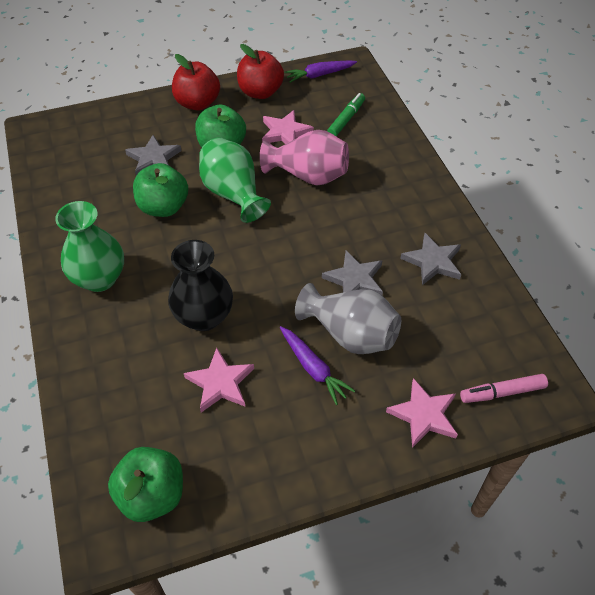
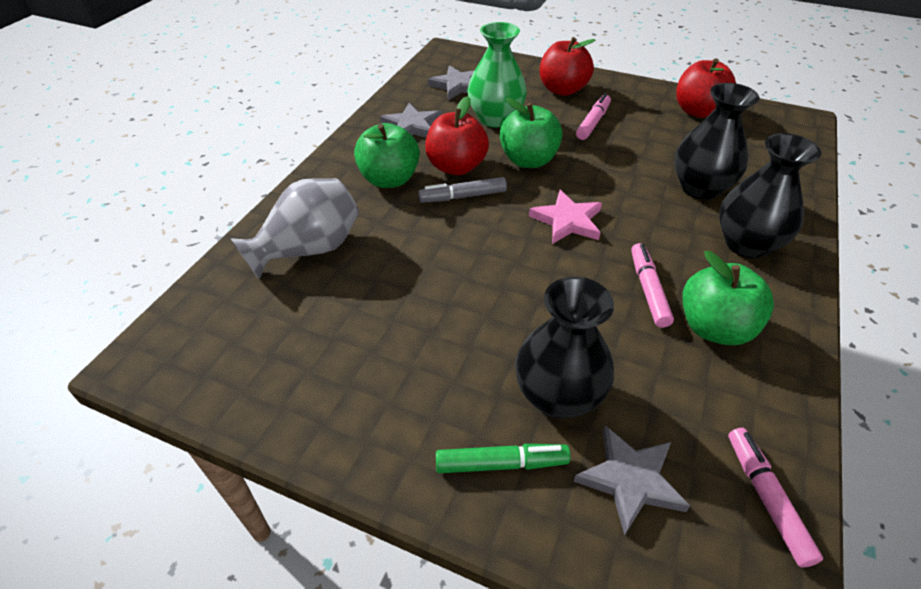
black vase: 1 -> 3
green vase: 2 -> 1
grey marker: 0 -> 1
pink marker: 1 -> 3
pink star: 3 -> 1
pink vase: 1 -> 0
purple carrot: 2 -> 0
red apple: 2 -> 3

